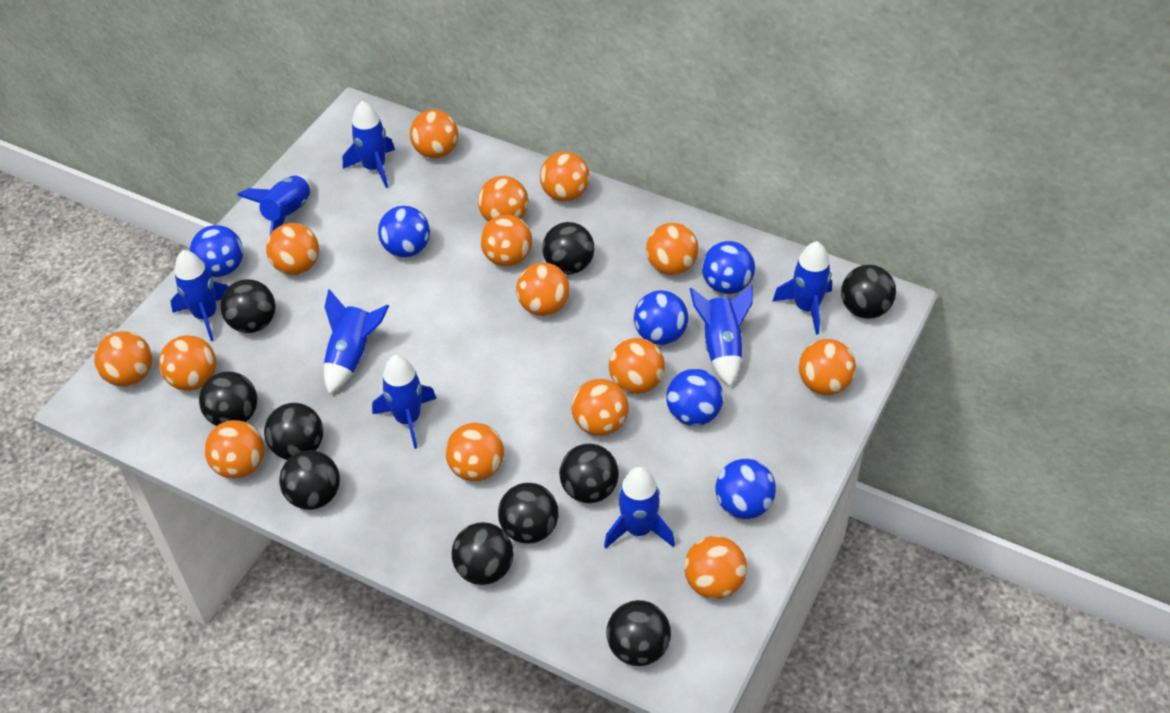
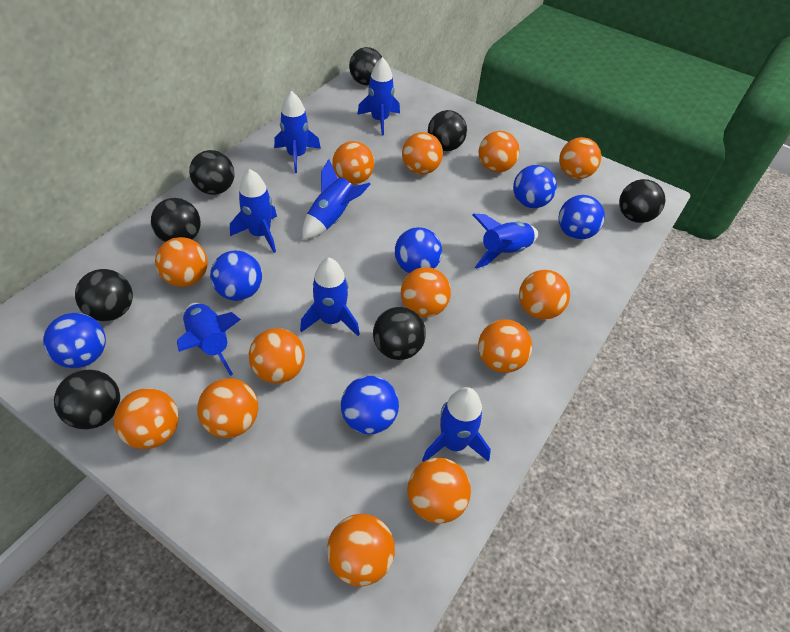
black ball: 10 -> 8
orange ball: 15 -> 13

